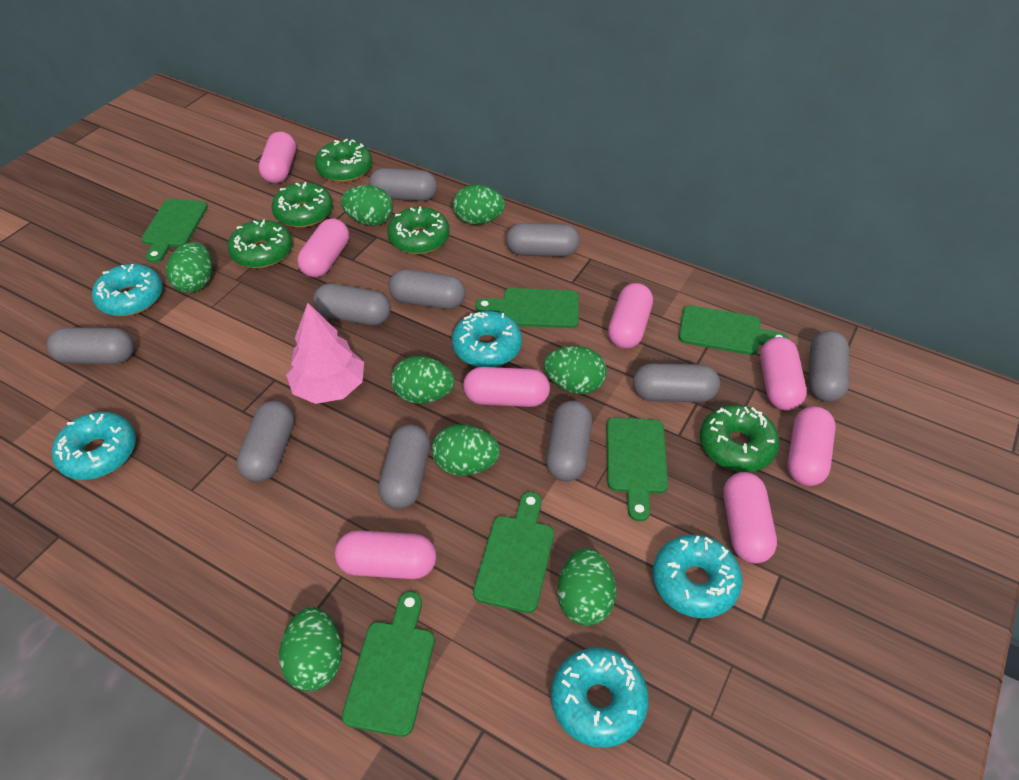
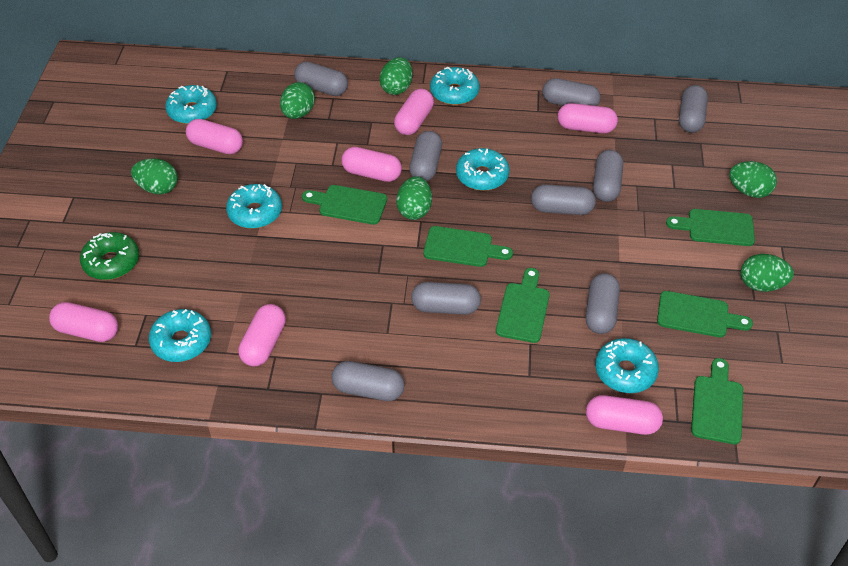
green donut: 5 -> 1
green egg: 8 -> 6
grey capsule: 10 -> 9
pink capsule: 8 -> 7
pink tree: 1 -> 0
turquoise donut: 5 -> 6

